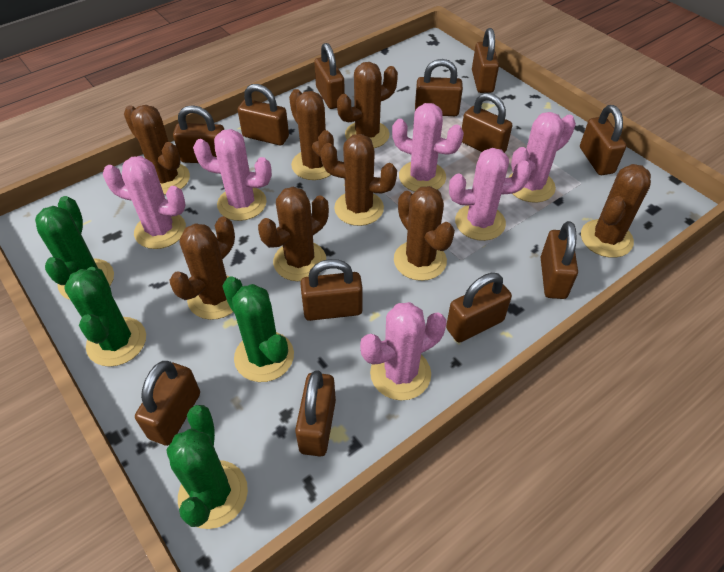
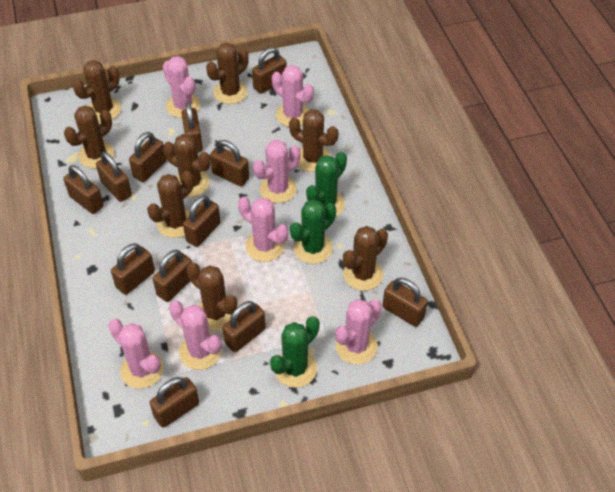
green cactus: 4 -> 3
pink cactus: 6 -> 7

